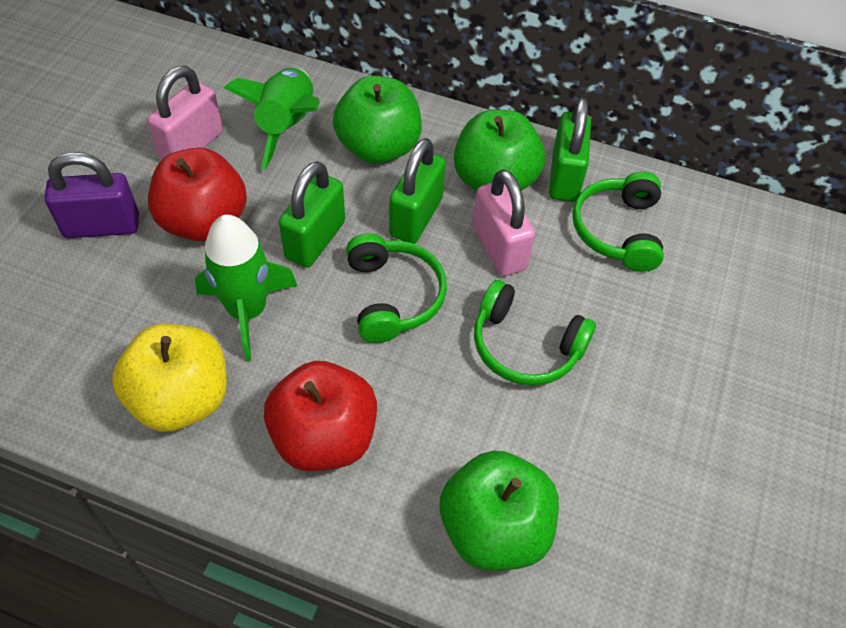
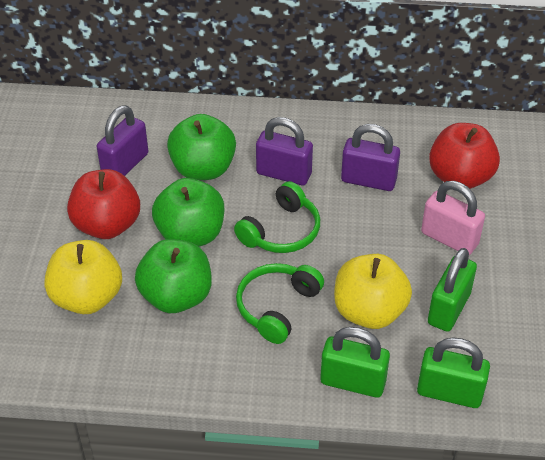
green headphones: 3 -> 2
green rocket: 2 -> 0
pink padlock: 2 -> 1
purple padlock: 1 -> 3
yellow apple: 1 -> 2

